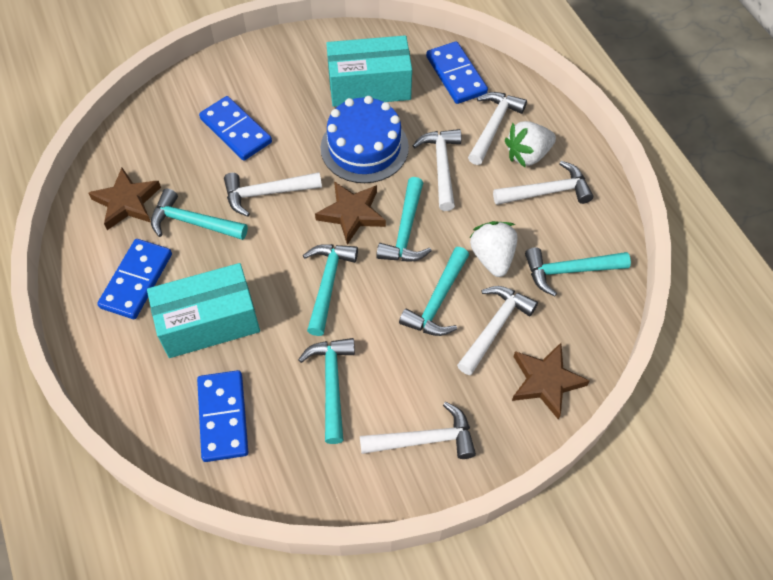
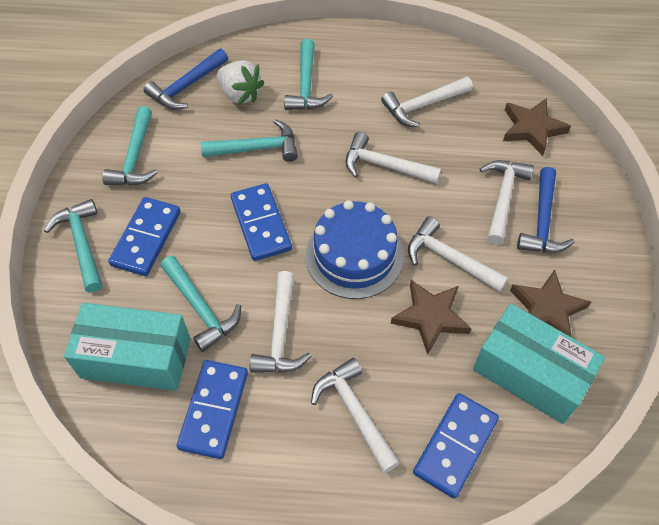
blue hammer: 0 -> 2
turquoise hammer: 6 -> 5
white strawberry: 2 -> 1

